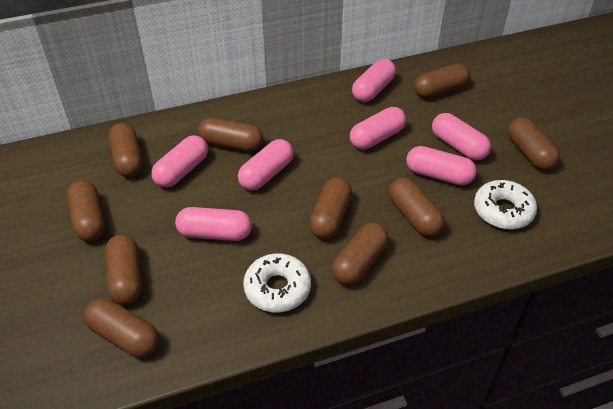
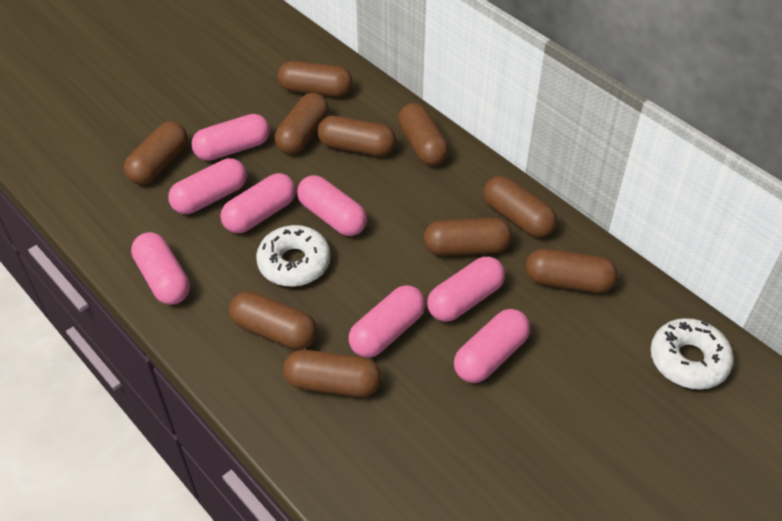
pink capsule: 7 -> 8

